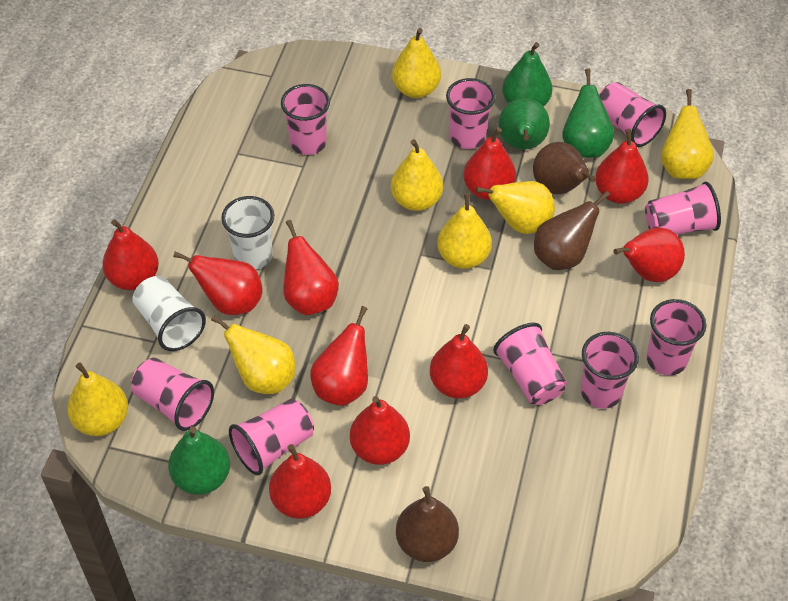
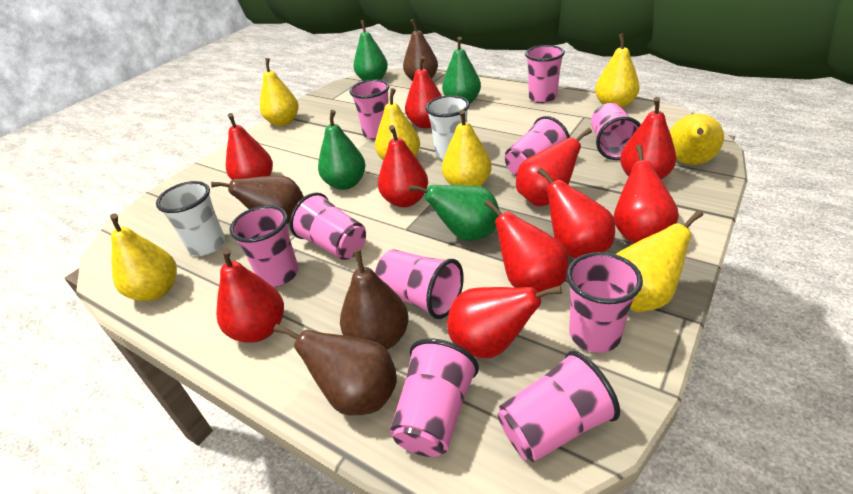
brown pear: 3 -> 4
pink cup: 9 -> 10

